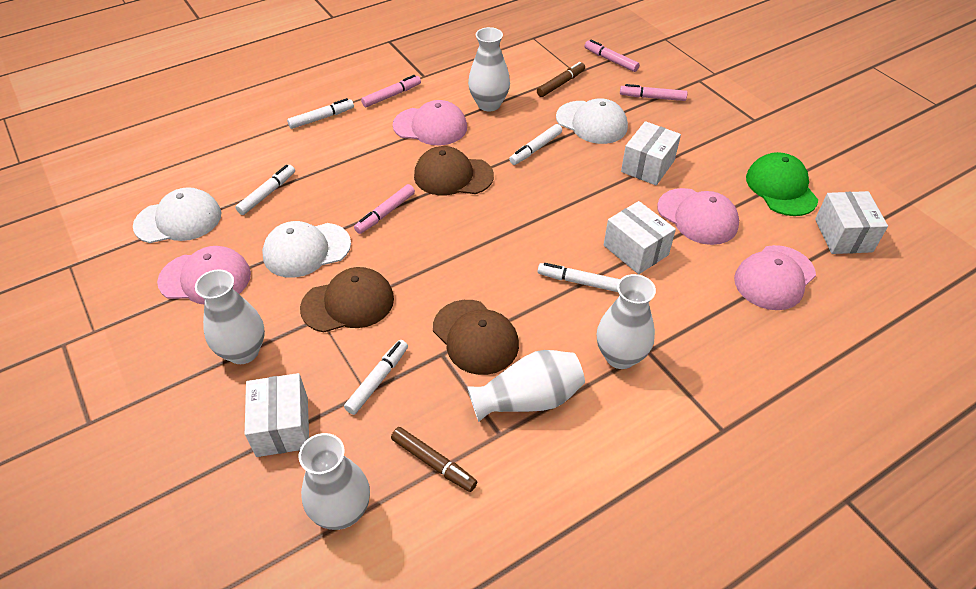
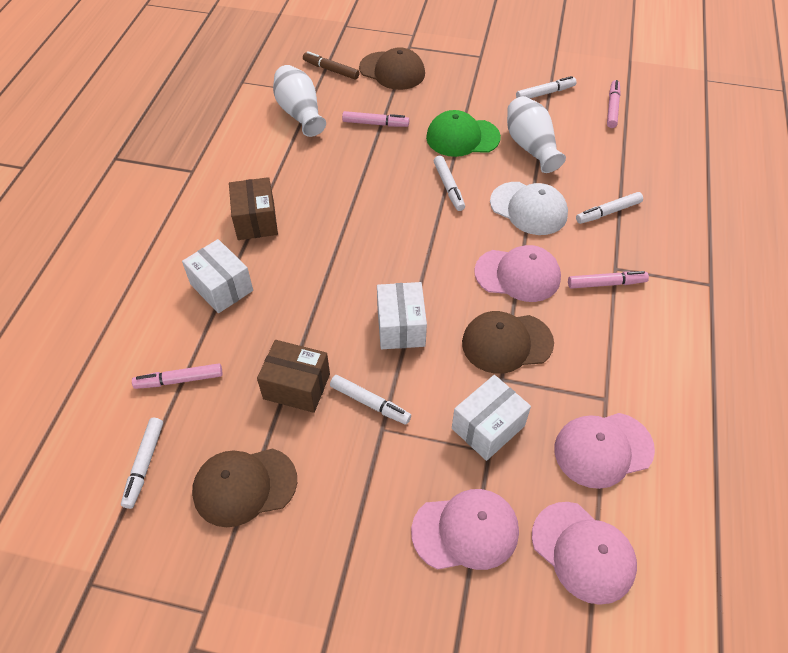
brown box: 0 -> 2
brown marker: 2 -> 1
white box: 4 -> 3
white cap: 3 -> 1
white vase: 5 -> 2

